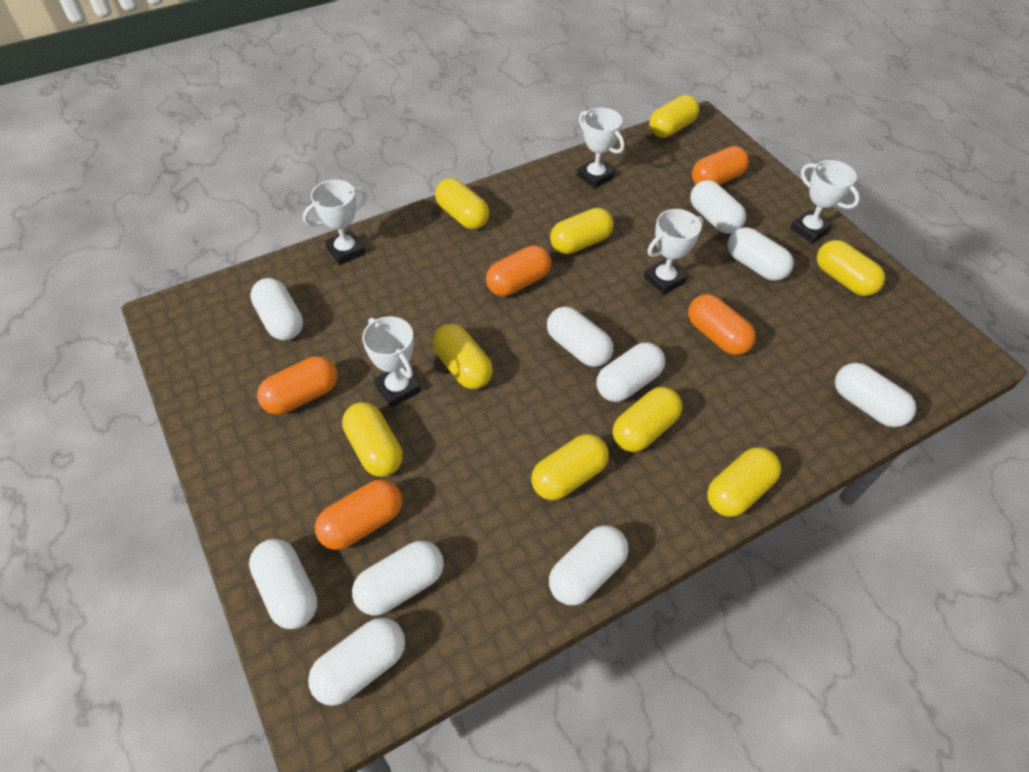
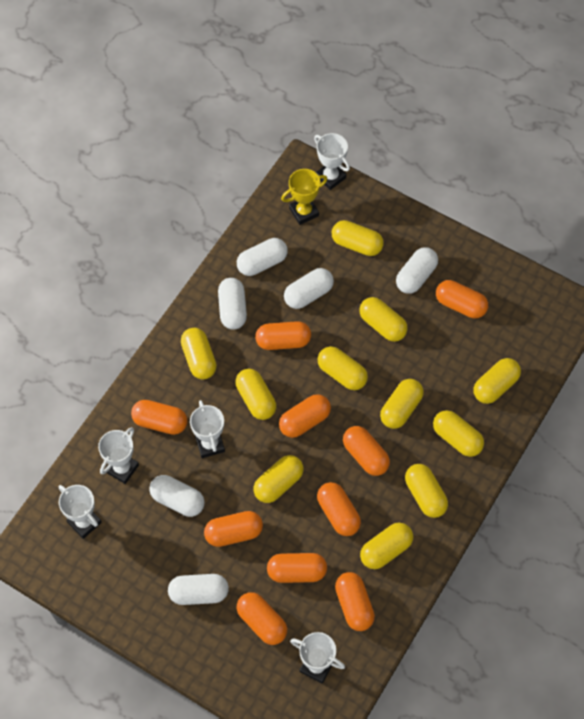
orange capsule: 5 -> 10
white capsule: 10 -> 6
yellow capsule: 9 -> 11
yellow trophy: 0 -> 1

